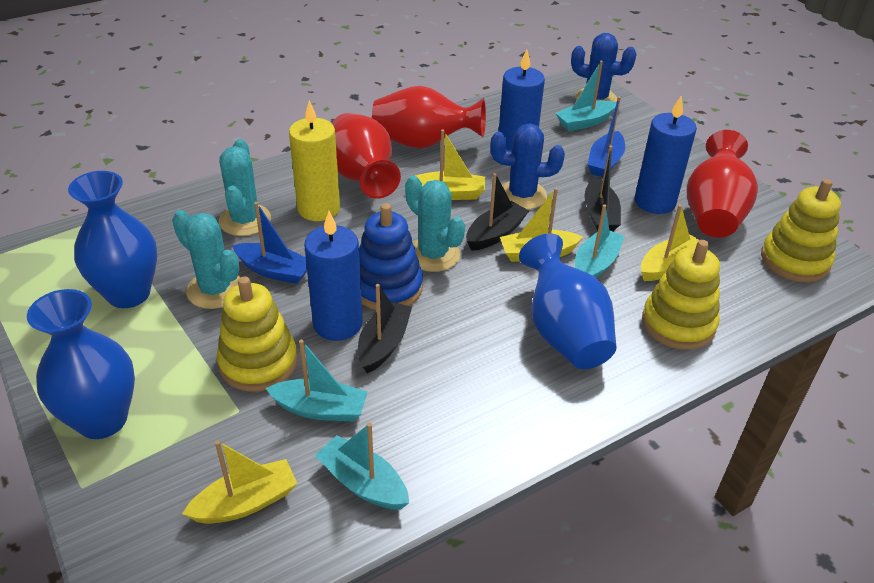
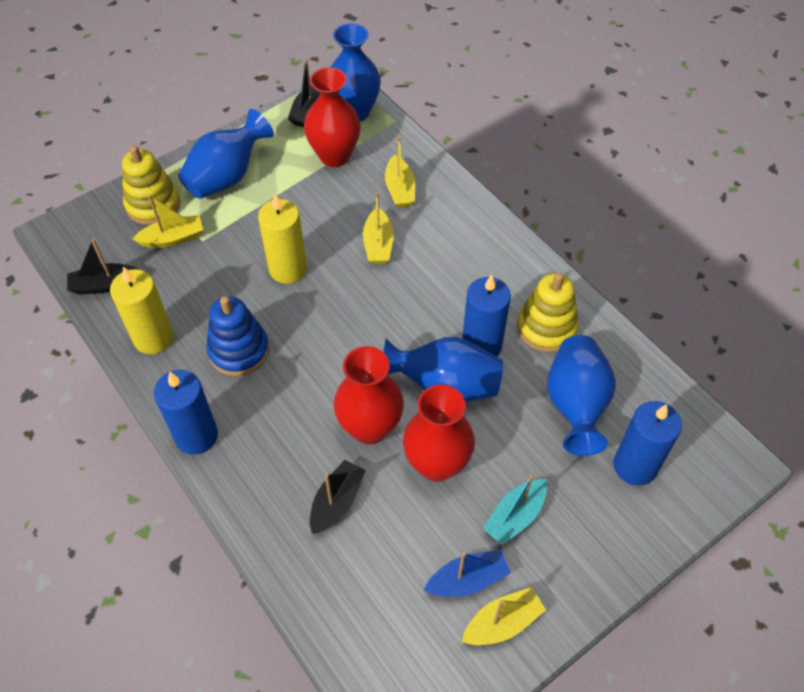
blue boat: 2 -> 1
blue cactus: 2 -> 0
blue vase: 3 -> 4
turquoise boat: 4 -> 1
turquoise cactus: 3 -> 0
yellow candle: 1 -> 2
yellow stacking toy: 3 -> 2

